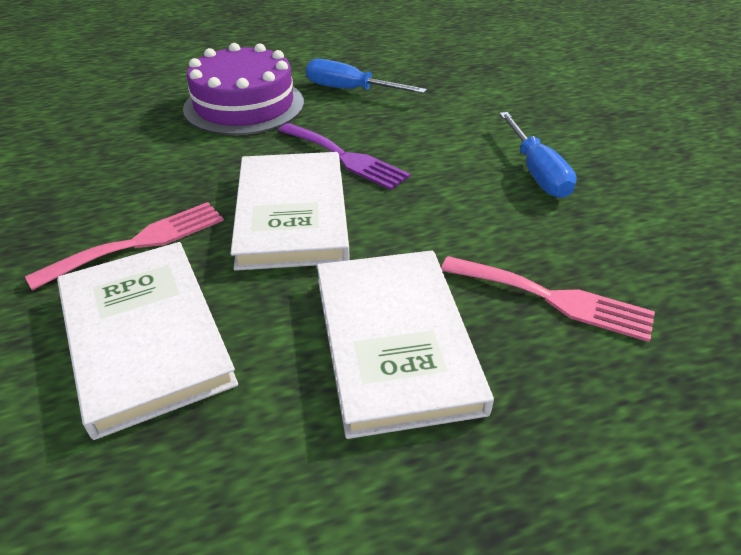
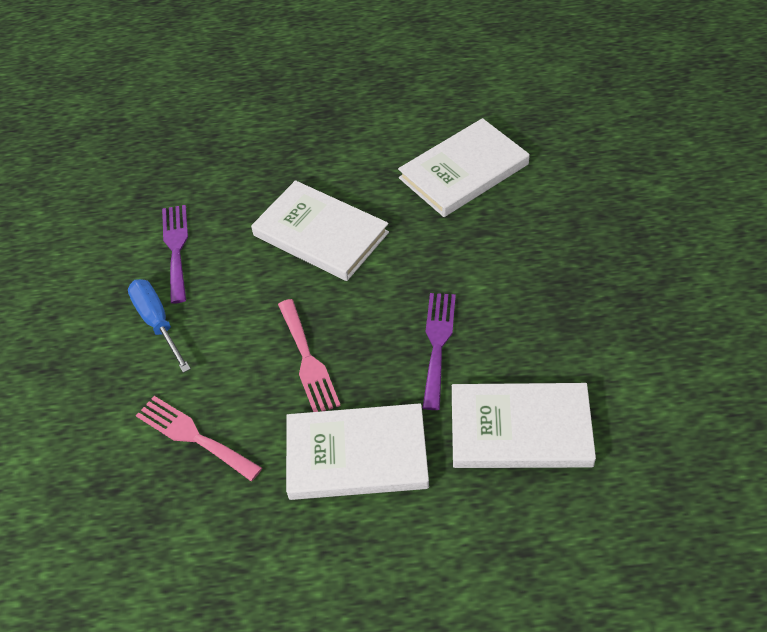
blue screwdriver: 2 -> 1
purple cake: 1 -> 0
purple fork: 1 -> 2
white book: 3 -> 4

